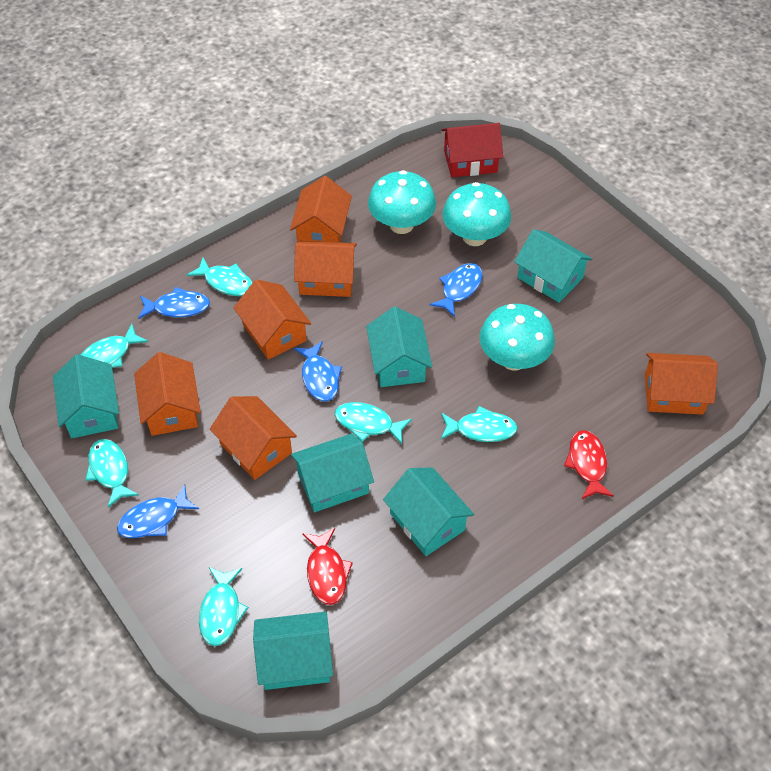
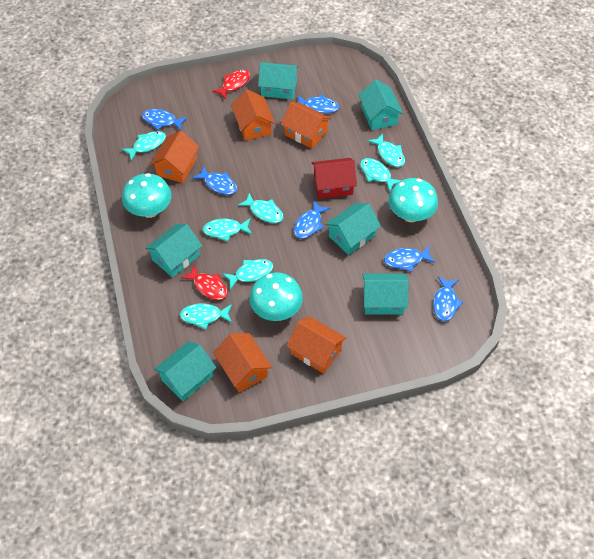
blue fish: 4 -> 6
orange house: 6 -> 5
turquoise fish: 6 -> 7

